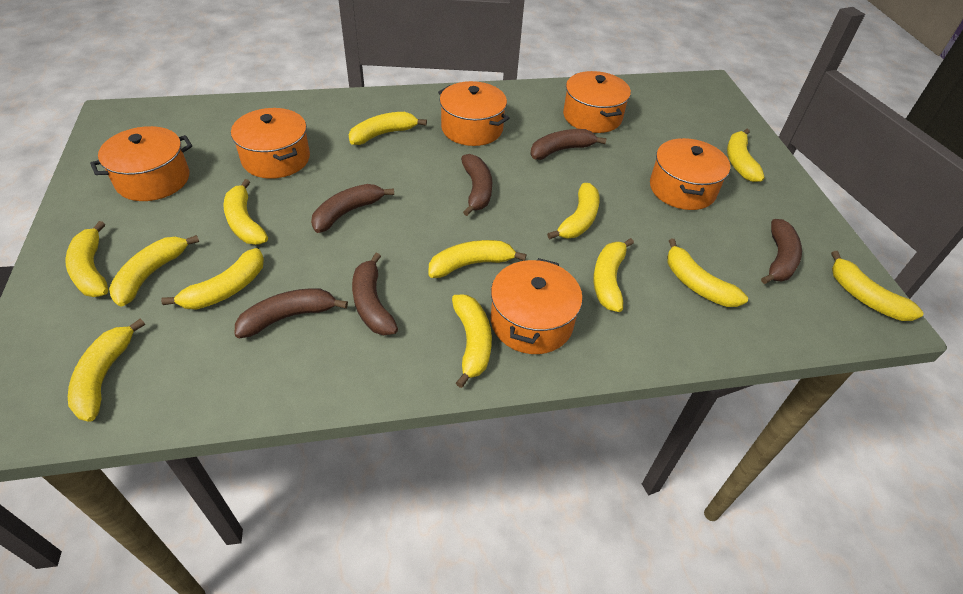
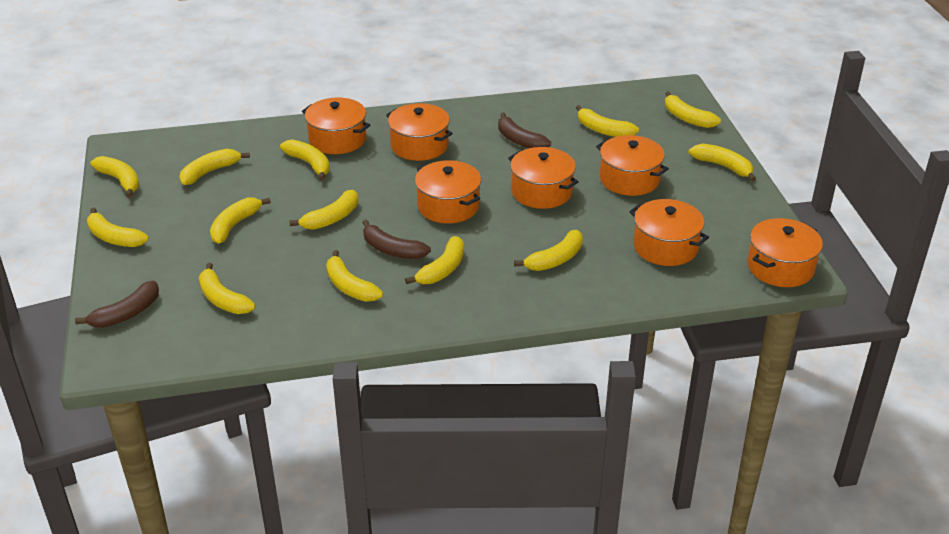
brown banana: 6 -> 3
orange pot: 6 -> 7

